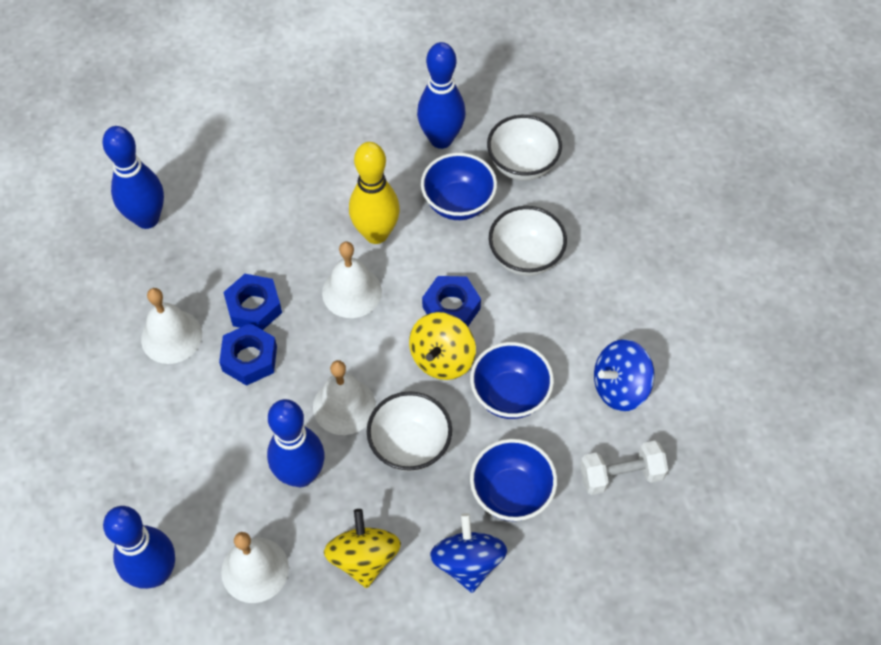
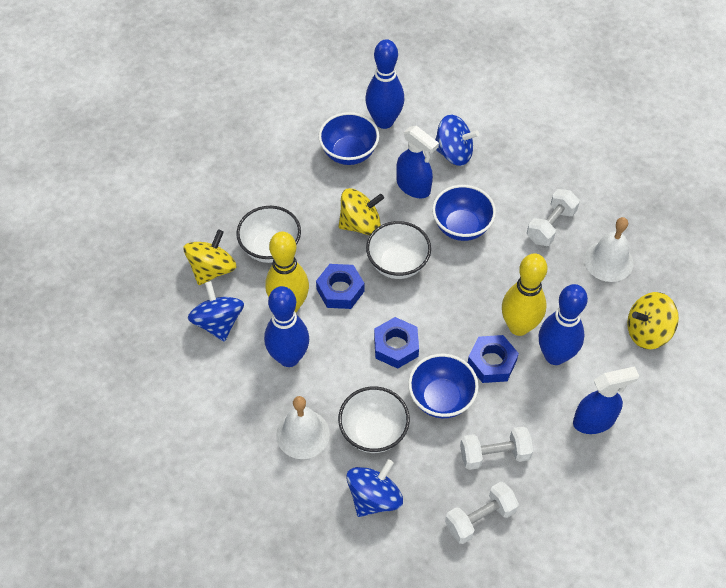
blue bowling pin: 4 -> 3
blue spinning top: 2 -> 3
blue spray bottle: 0 -> 2
white bell: 4 -> 2
white dumbbell: 1 -> 3
yellow bowling pin: 1 -> 2
yellow spinning top: 2 -> 3

